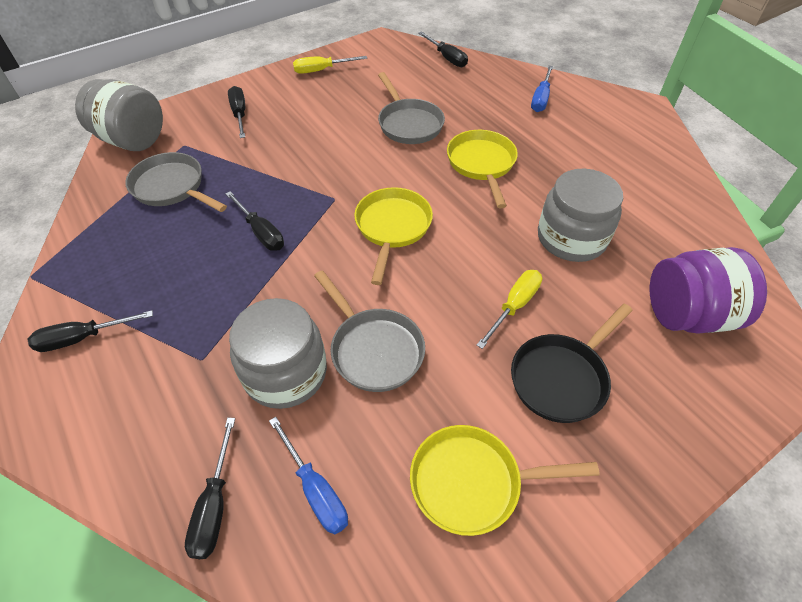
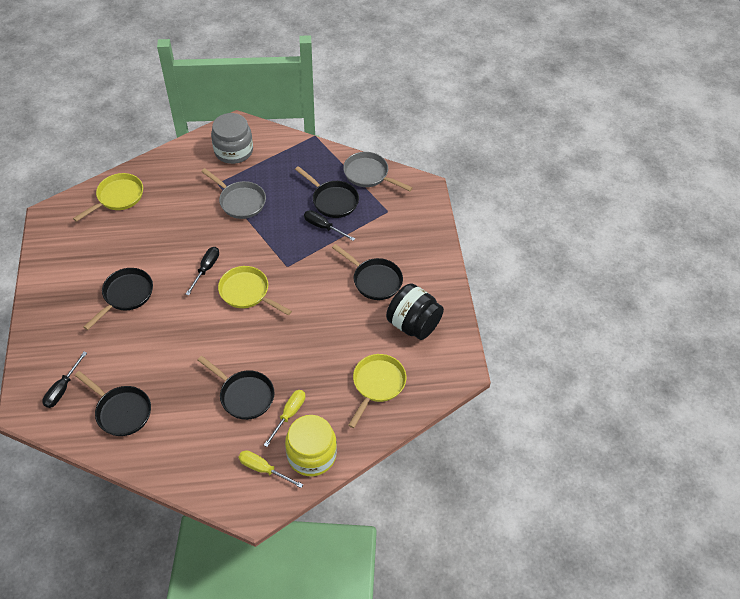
black jar: 0 -> 1
black pan: 1 -> 5
black screwdriver: 5 -> 3
blue screwdriver: 2 -> 0
grey jar: 3 -> 1
grey pan: 3 -> 2
purple jar: 1 -> 0
yellow jar: 0 -> 1

